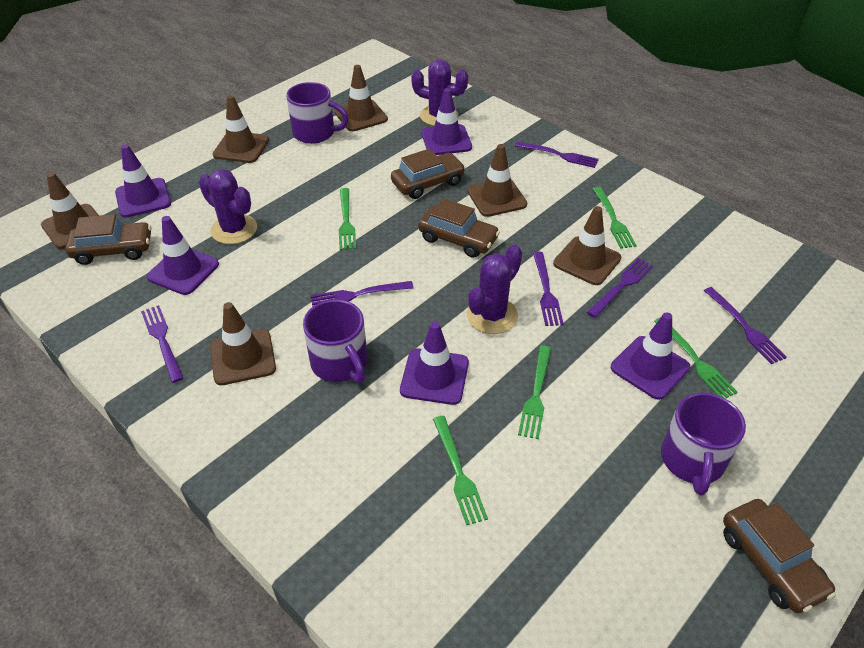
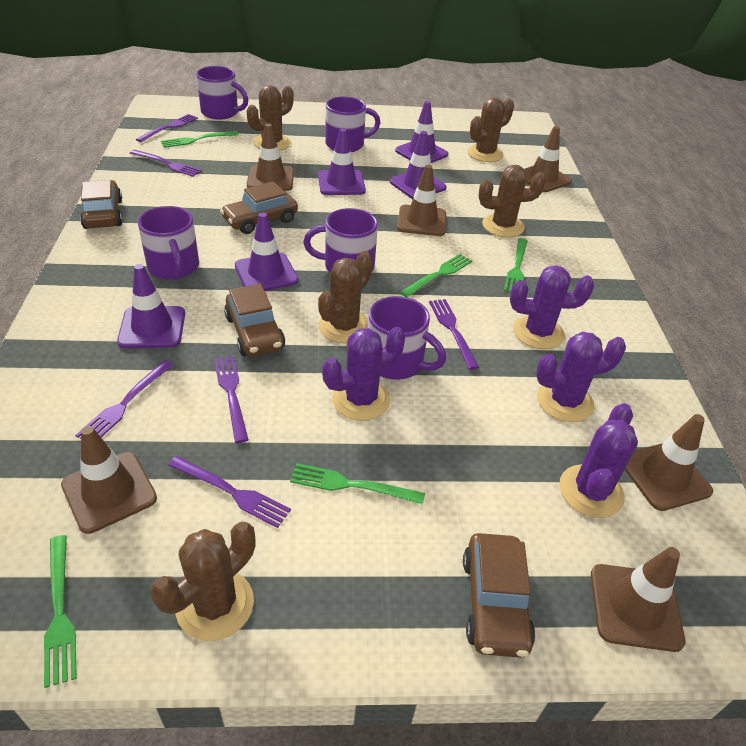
brown cactus: 0 -> 5
purple cactus: 3 -> 4
purple mug: 3 -> 5

